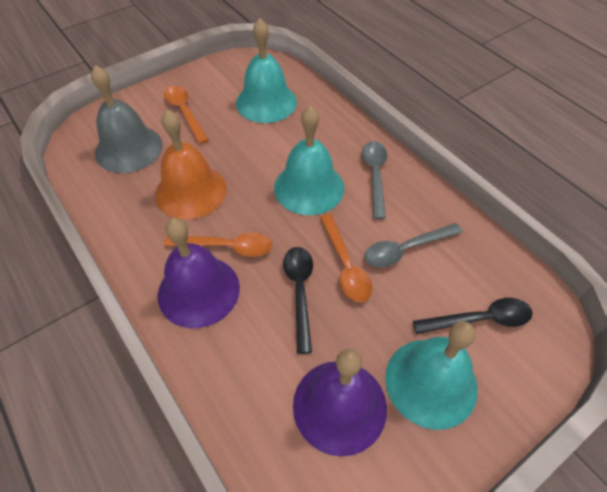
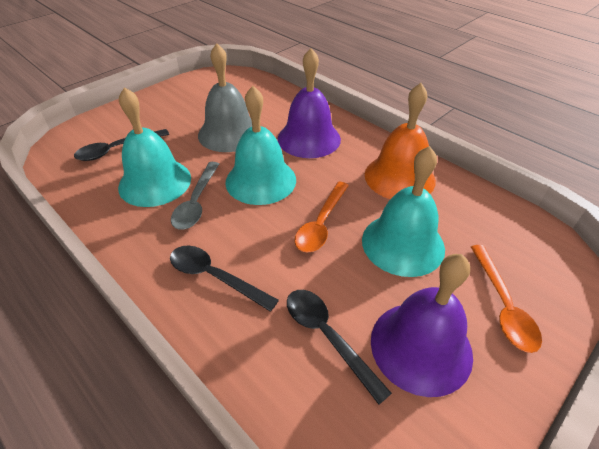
black spoon: 2 -> 3
grey spoon: 2 -> 1
orange spoon: 3 -> 2

